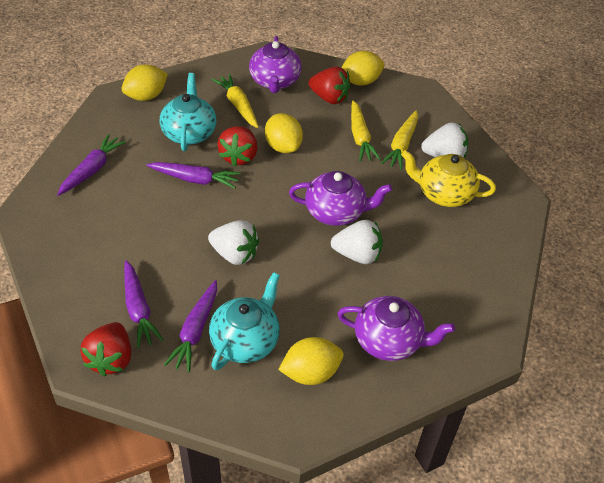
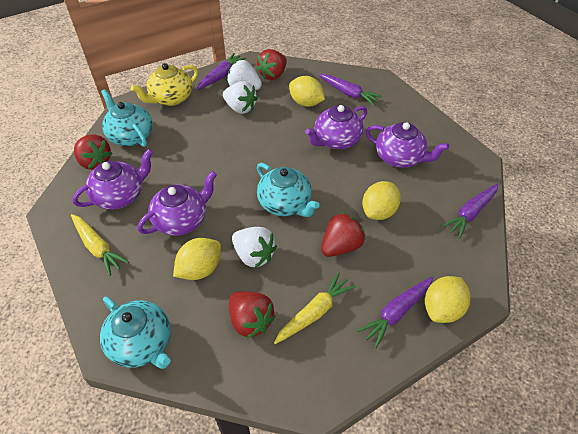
purple teapot: 3 -> 4
red strawberry: 3 -> 4
turquoise teapot: 2 -> 3
yellow carrot: 3 -> 2

